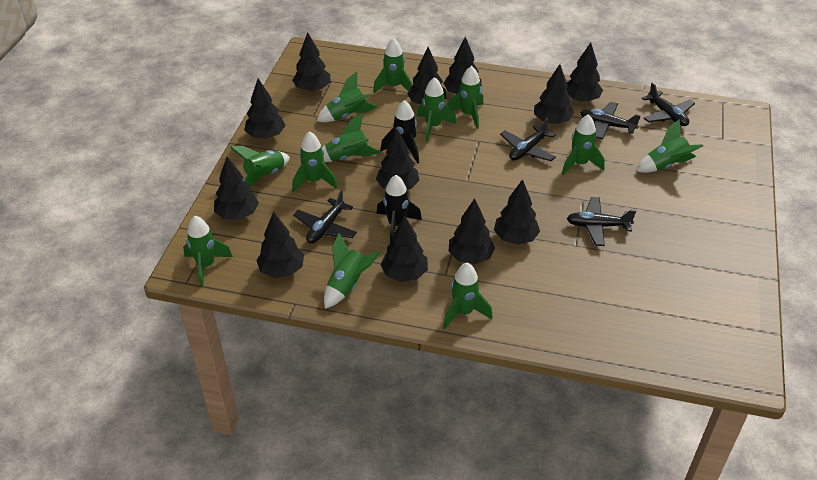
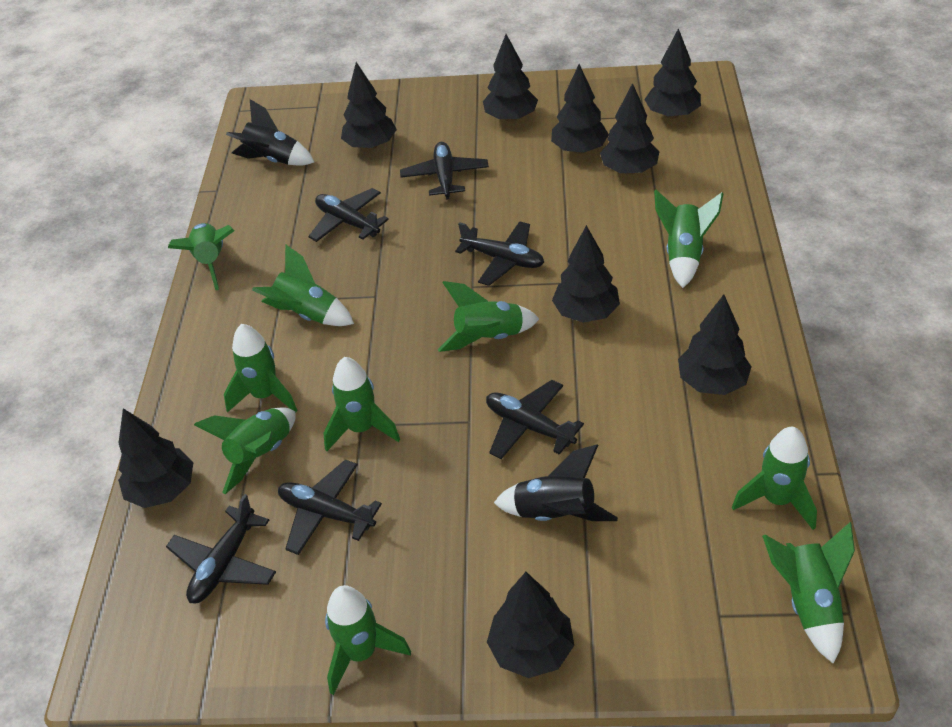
black plane: 5 -> 6
black tree: 12 -> 9
green rocket: 12 -> 10

